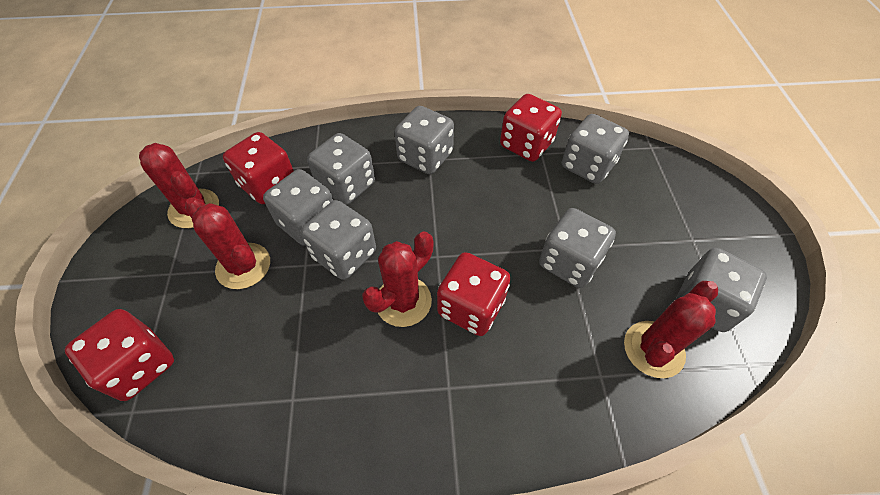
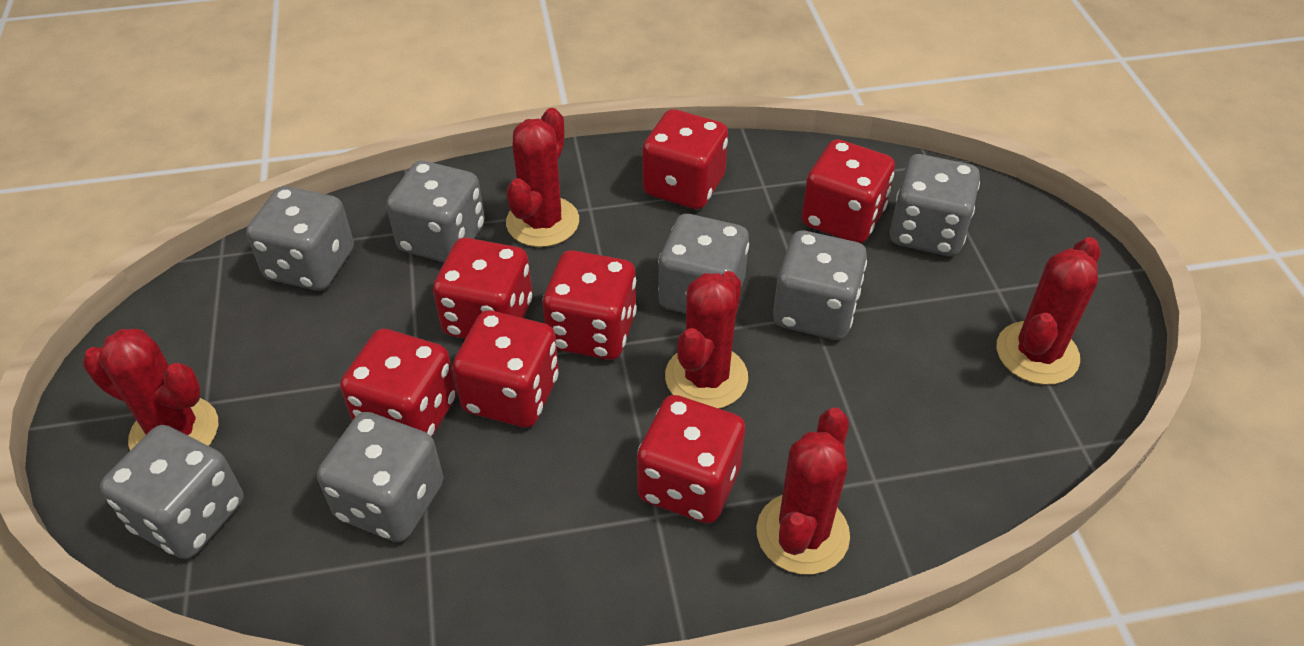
red cactus: 4 -> 5
red dice: 4 -> 7

